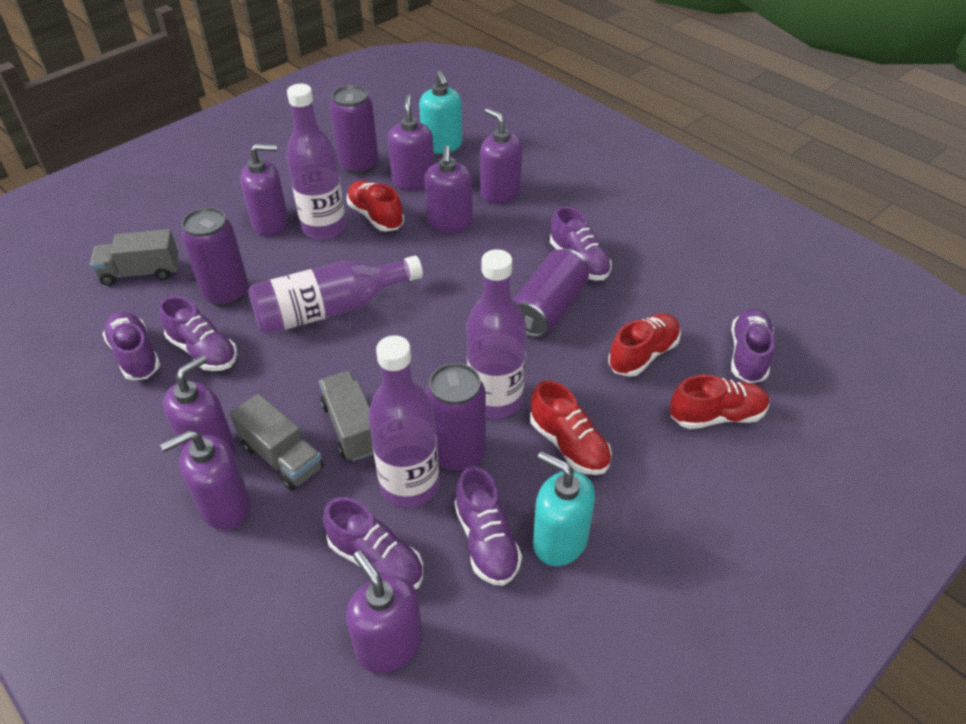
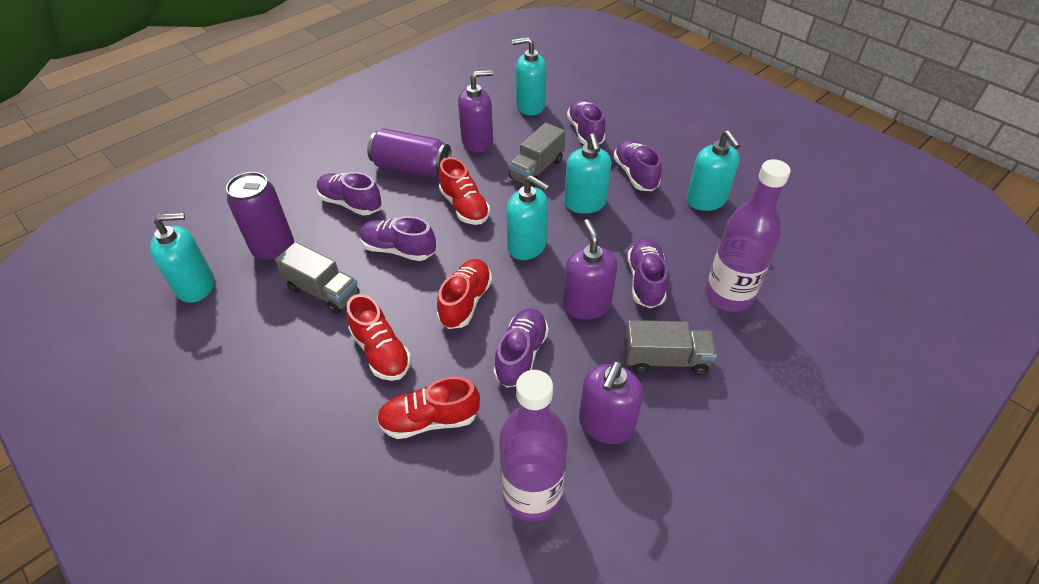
purple bottle: 4 -> 2
purple can: 4 -> 2
purple soap dispenser: 7 -> 3
turquoise soap dispenser: 2 -> 5

